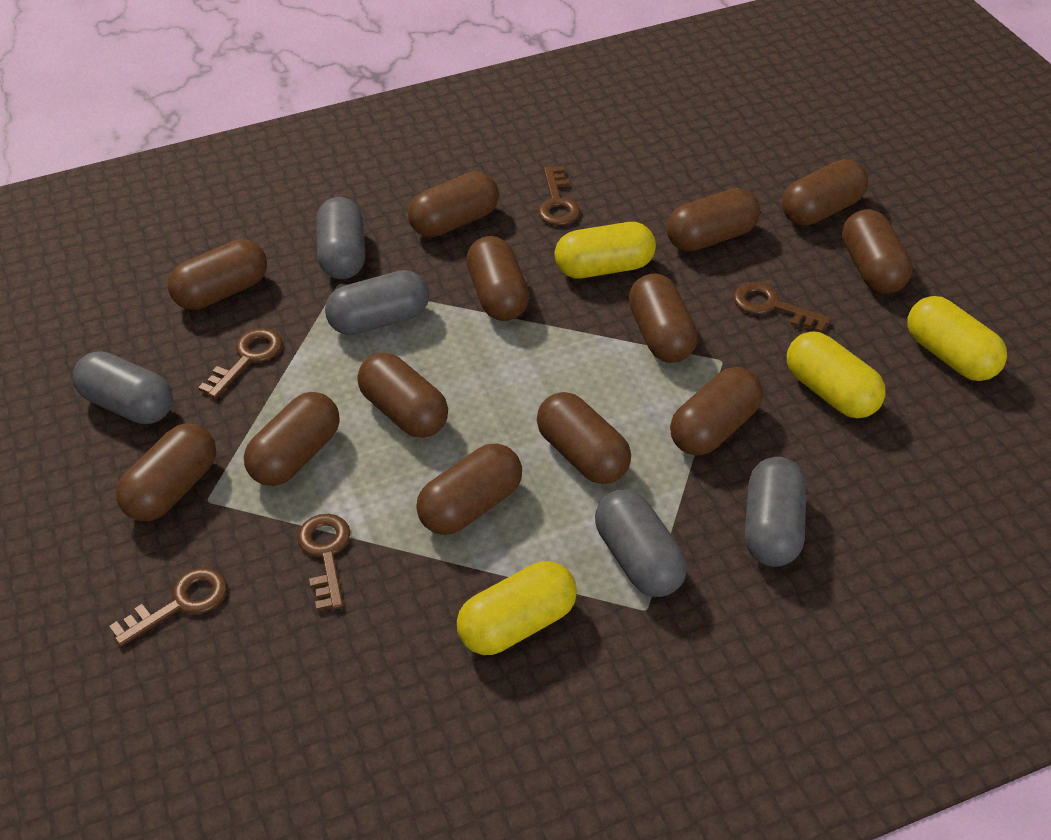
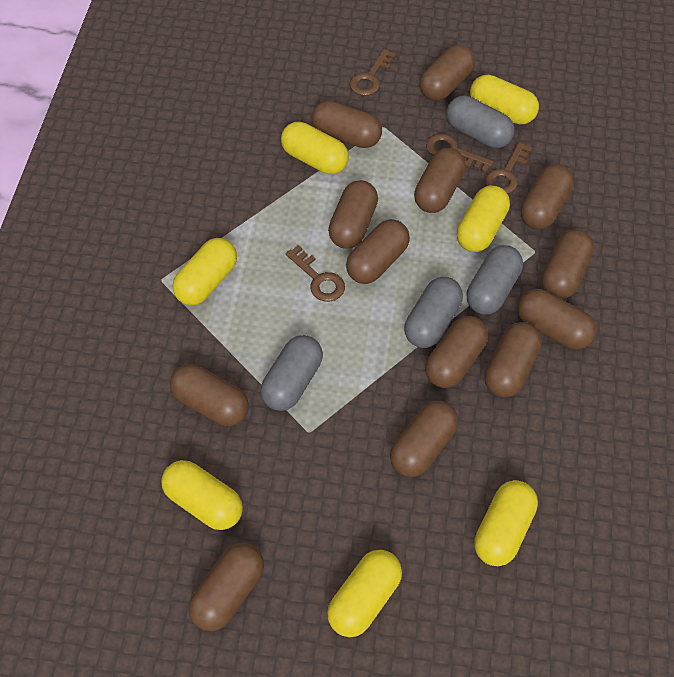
brown key: 5 -> 4
grey capsule: 5 -> 4
yellow capsule: 4 -> 7

